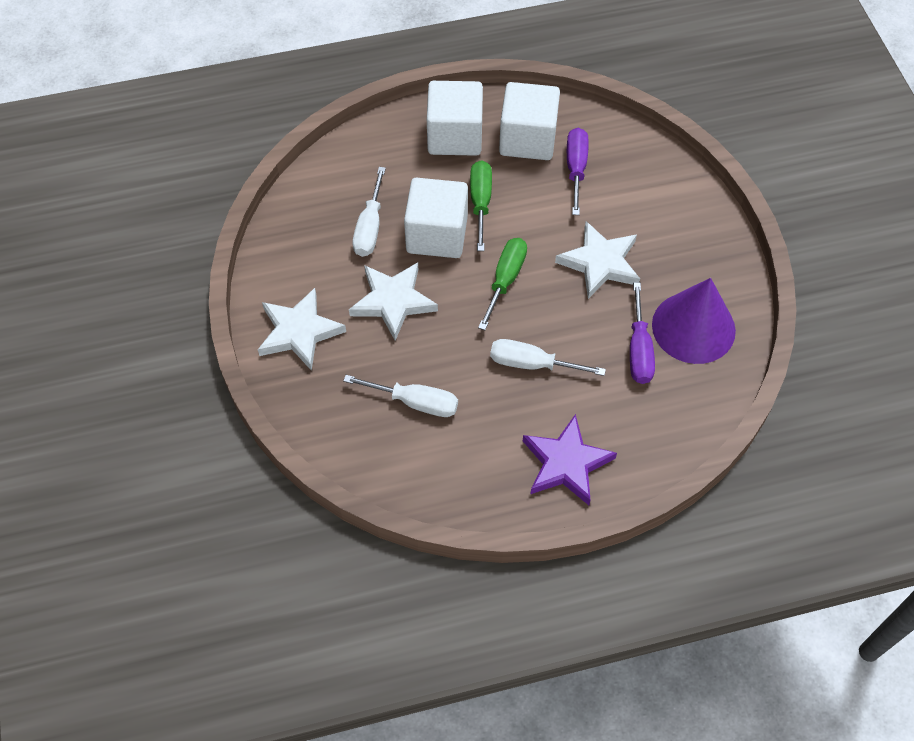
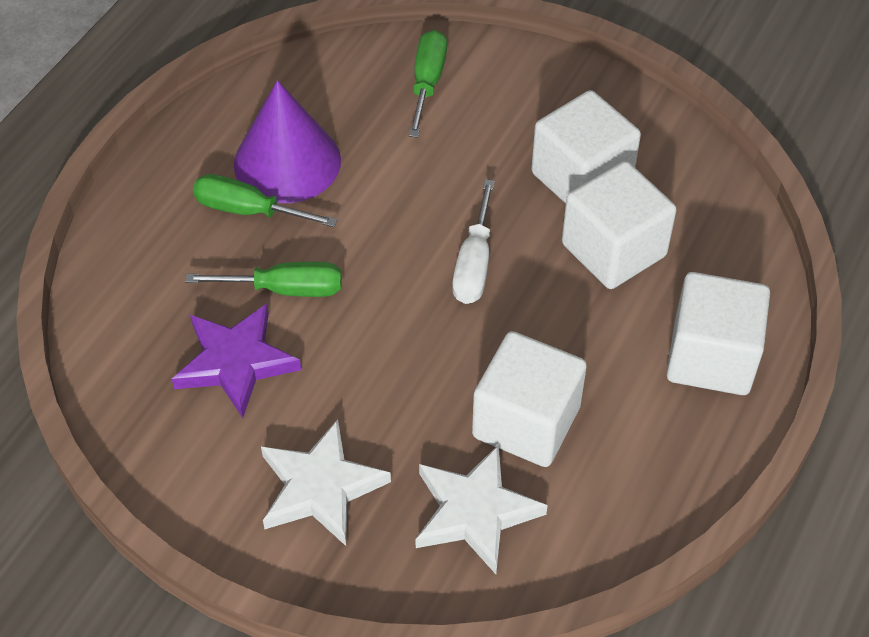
green screwdriver: 2 -> 3
purple screwdriver: 2 -> 0
white cube: 3 -> 4
white screwdriver: 3 -> 1
white star: 3 -> 2

